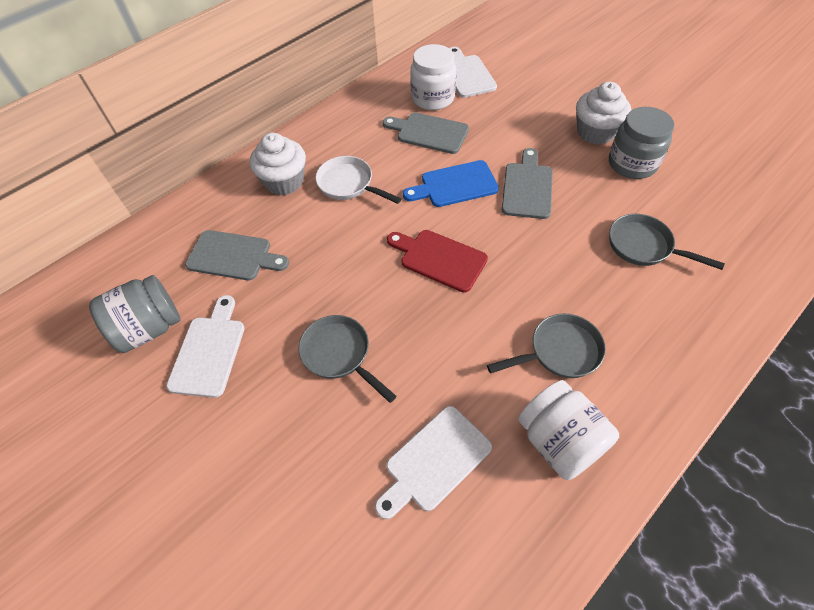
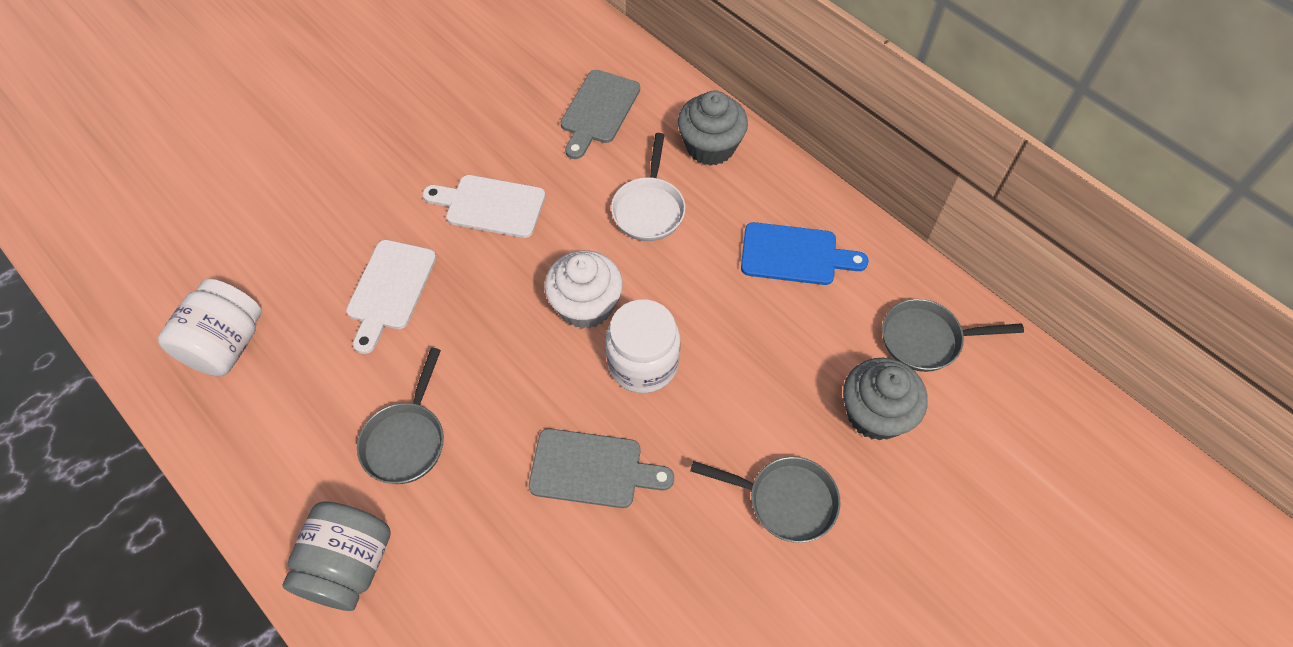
grey cupcake: 0 -> 2
grey cutting board: 3 -> 2
grey jar: 2 -> 1
red cutting board: 1 -> 0
white cupcake: 2 -> 1
white cutting board: 3 -> 2

